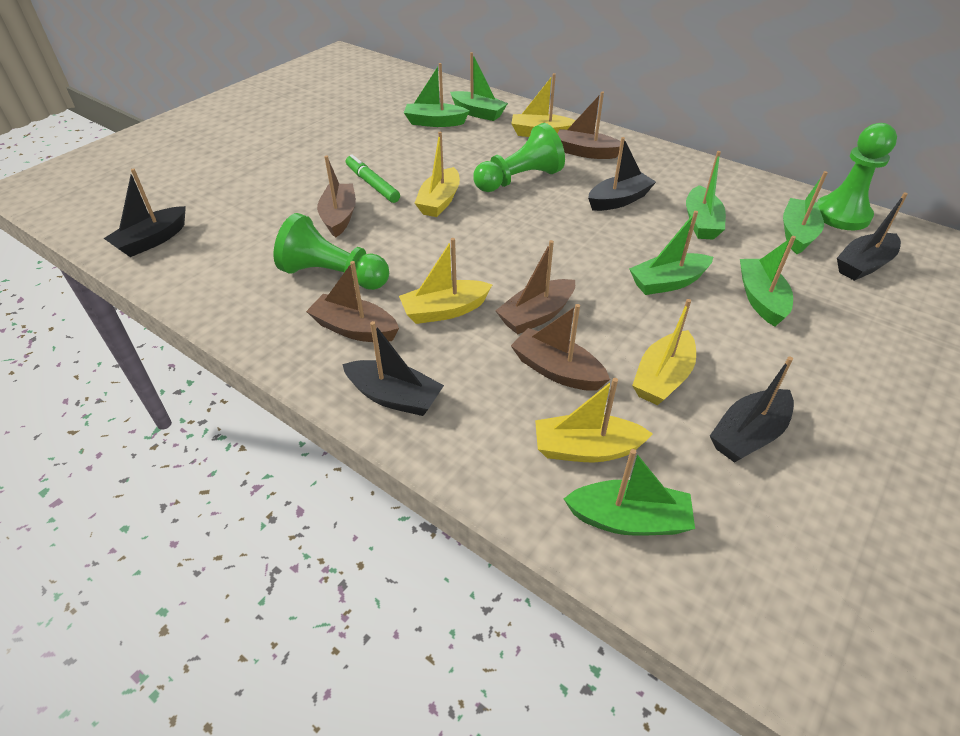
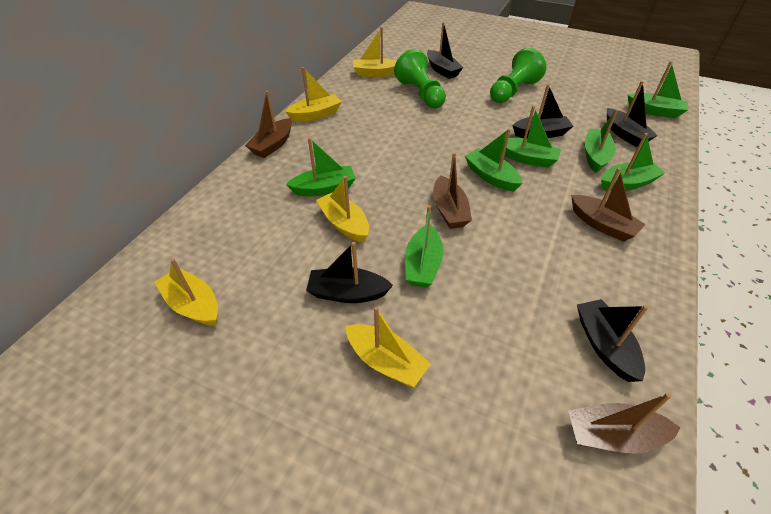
brown boat: 5 -> 4
green marker: 1 -> 0
green pawn: 3 -> 2

